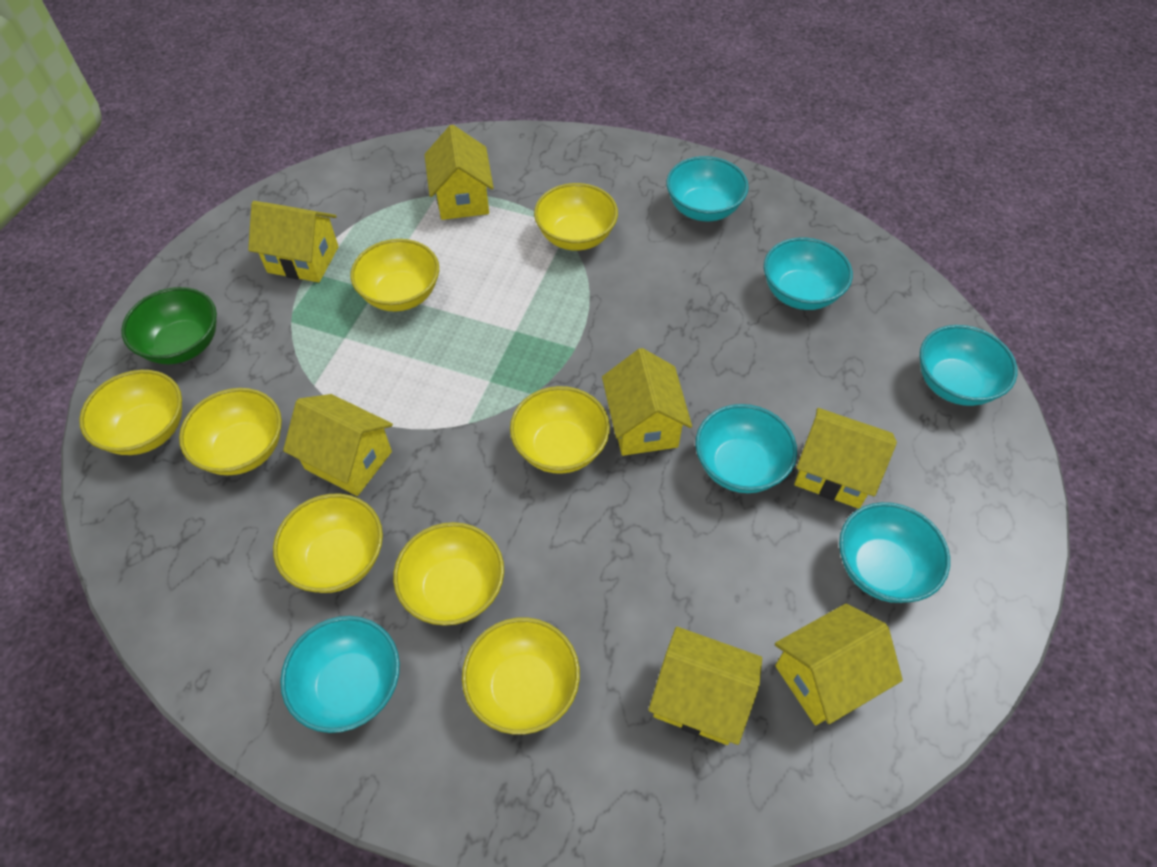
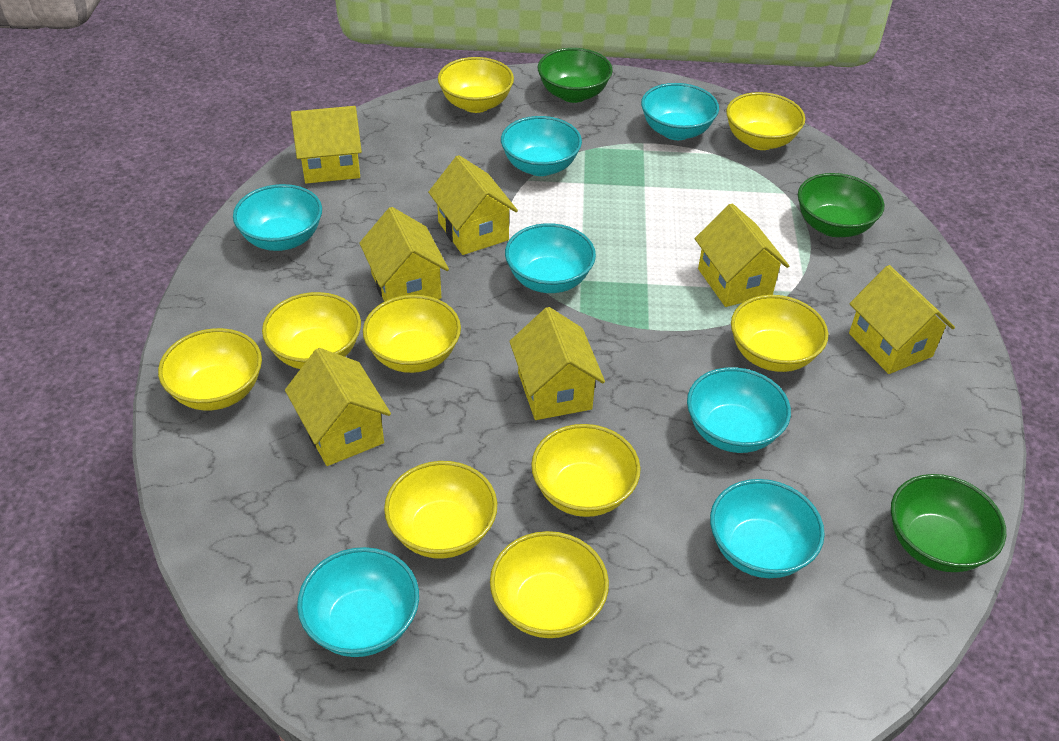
green bowl: 1 -> 3
turquoise bowl: 6 -> 7
yellow bowl: 8 -> 9

